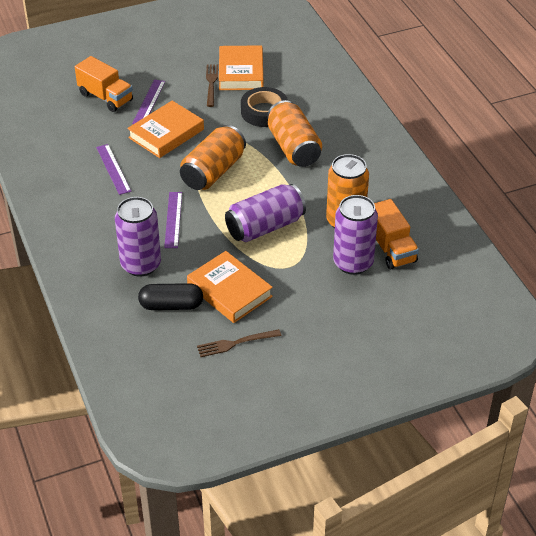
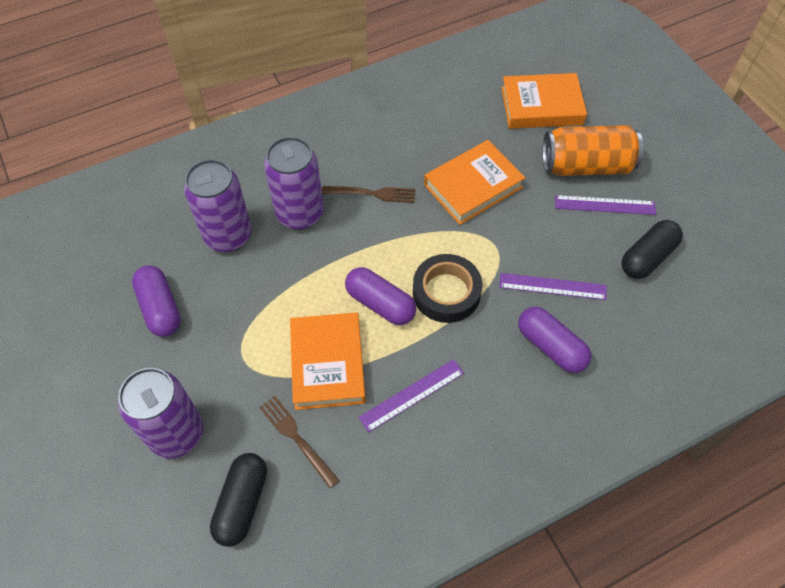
black capsule: 1 -> 2
orange can: 3 -> 1
orange truck: 2 -> 0
purple capsule: 0 -> 3

